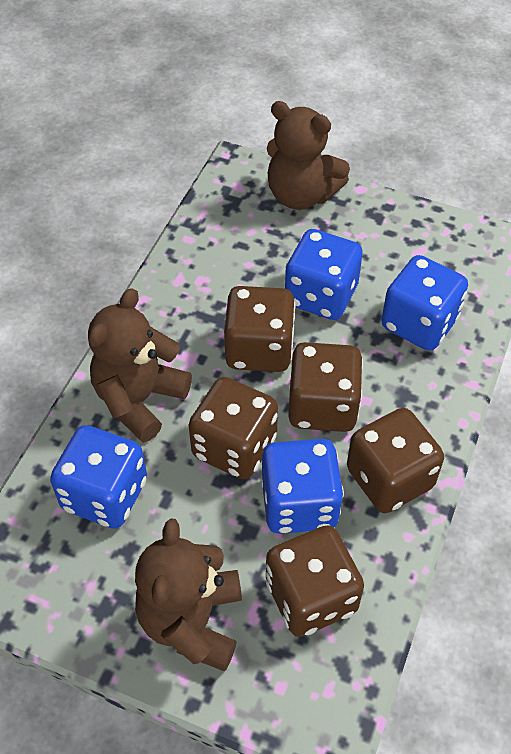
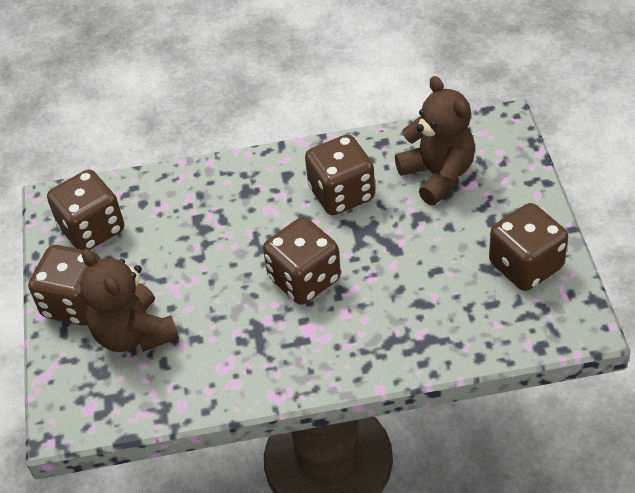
blue dice: 4 -> 0
brown teddy bear: 3 -> 2

